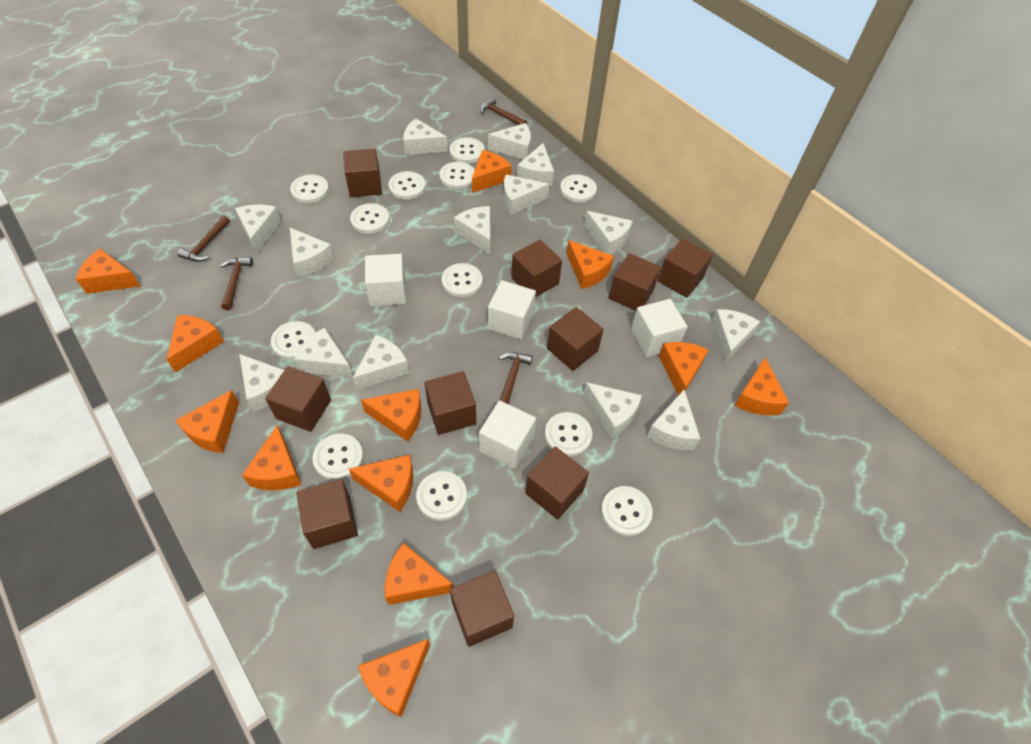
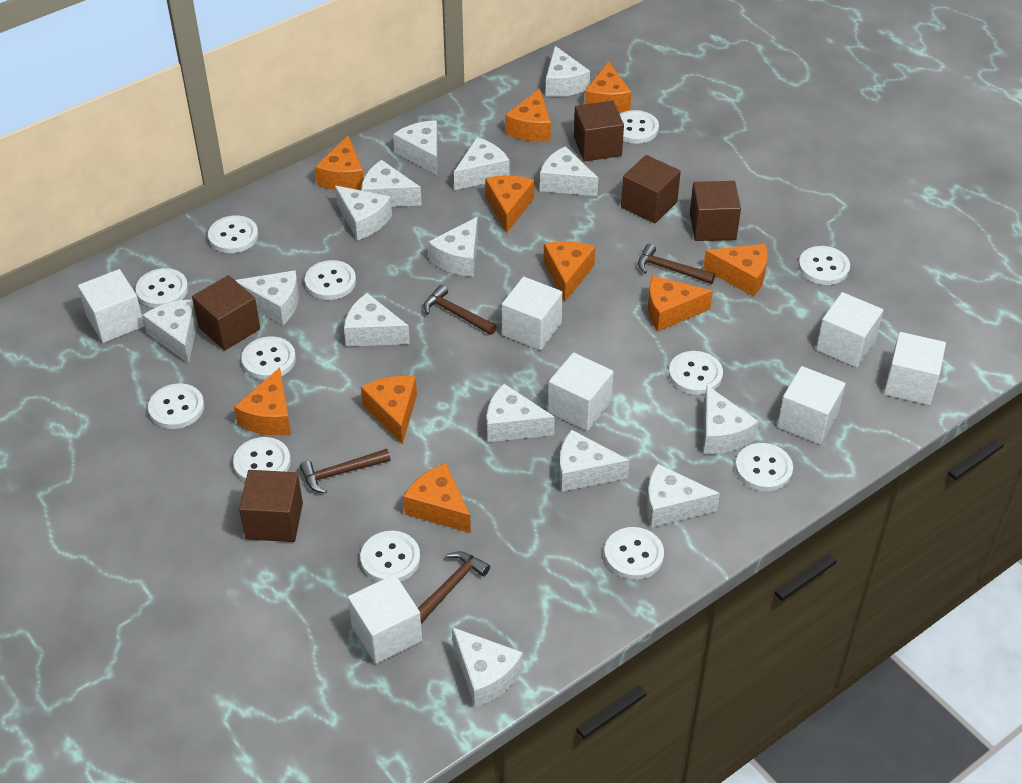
brown cube: 10 -> 5
orange cheese: 12 -> 10
white cheese: 14 -> 15
white cube: 4 -> 7

